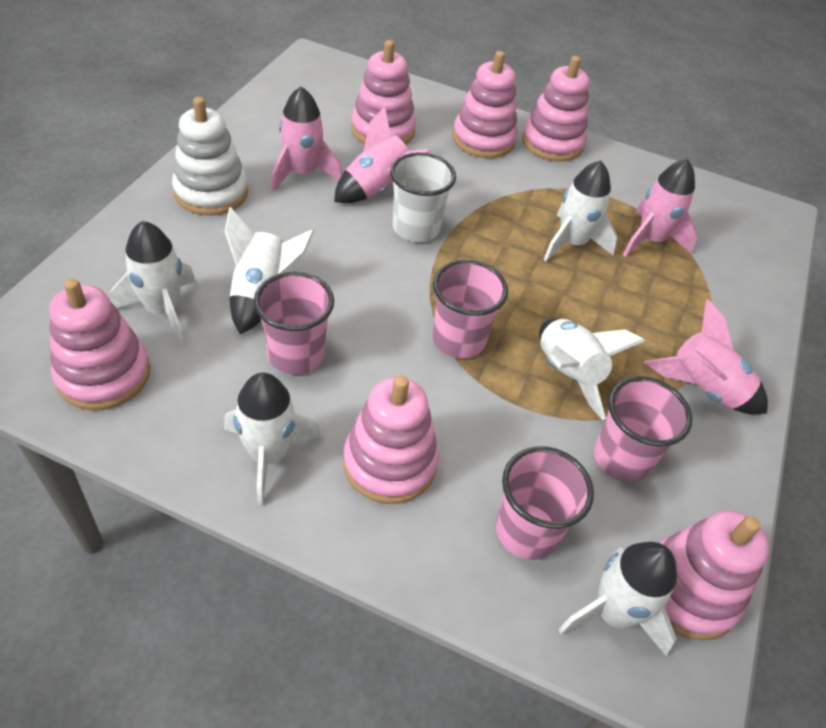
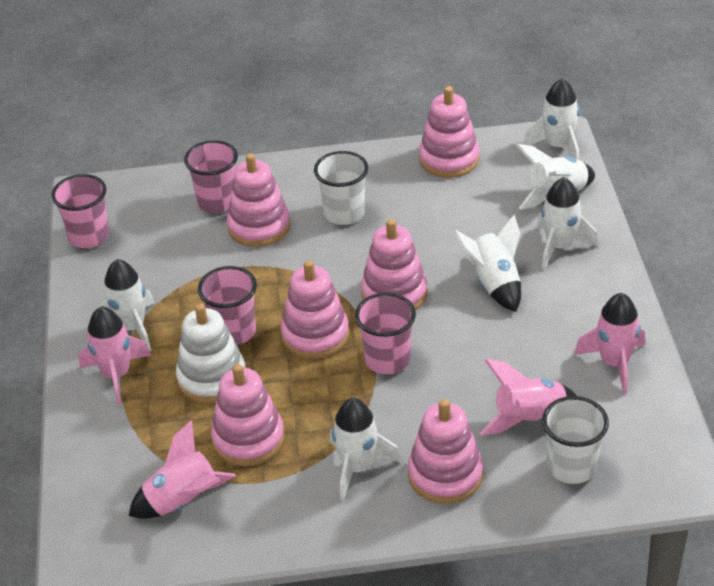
white cup: 1 -> 2

